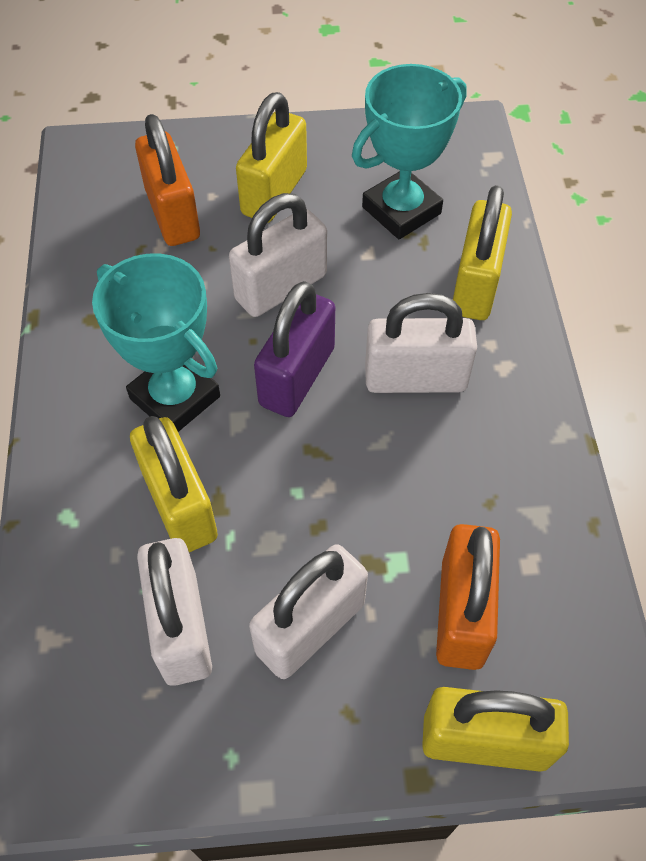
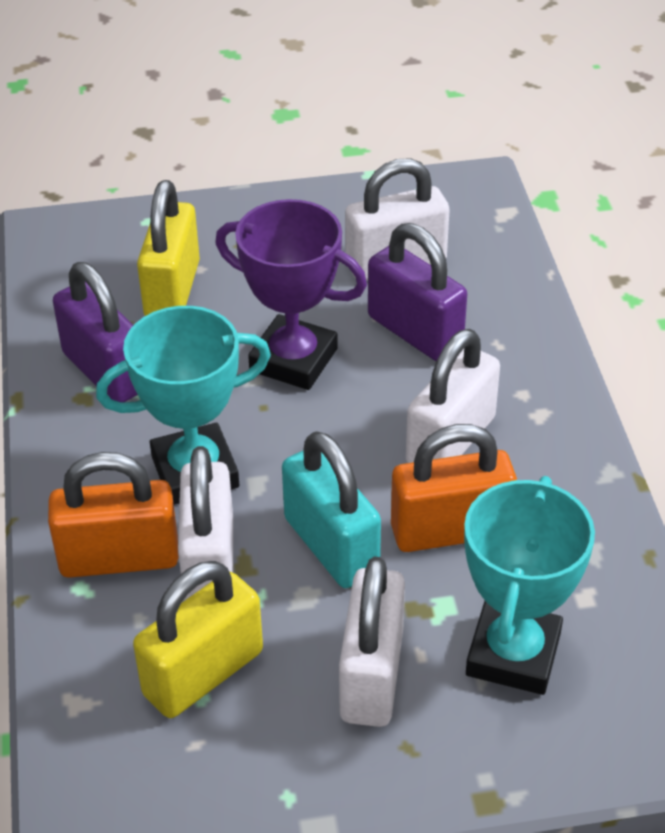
purple padlock: 1 -> 2
purple trophy: 0 -> 1
turquoise padlock: 0 -> 1
yellow padlock: 4 -> 2

